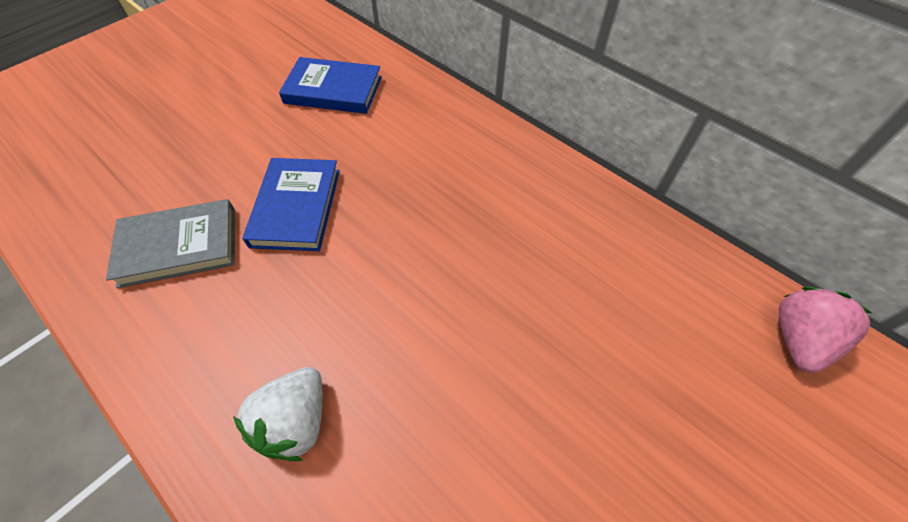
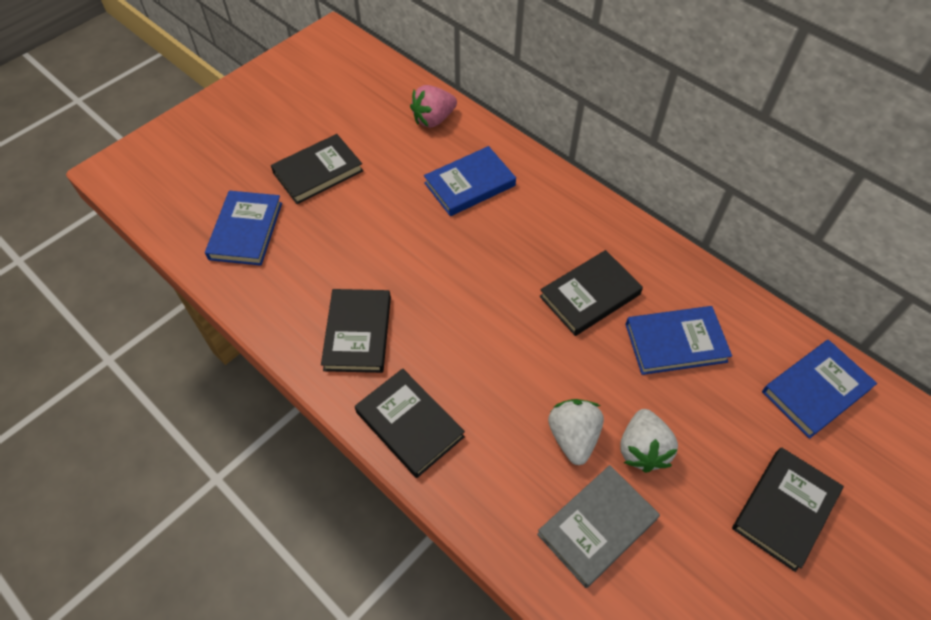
black book: 0 -> 5
blue book: 2 -> 4
white strawberry: 1 -> 2

